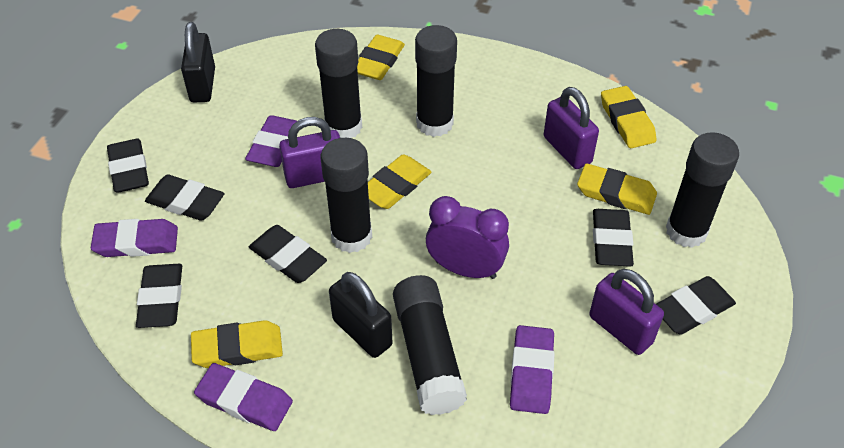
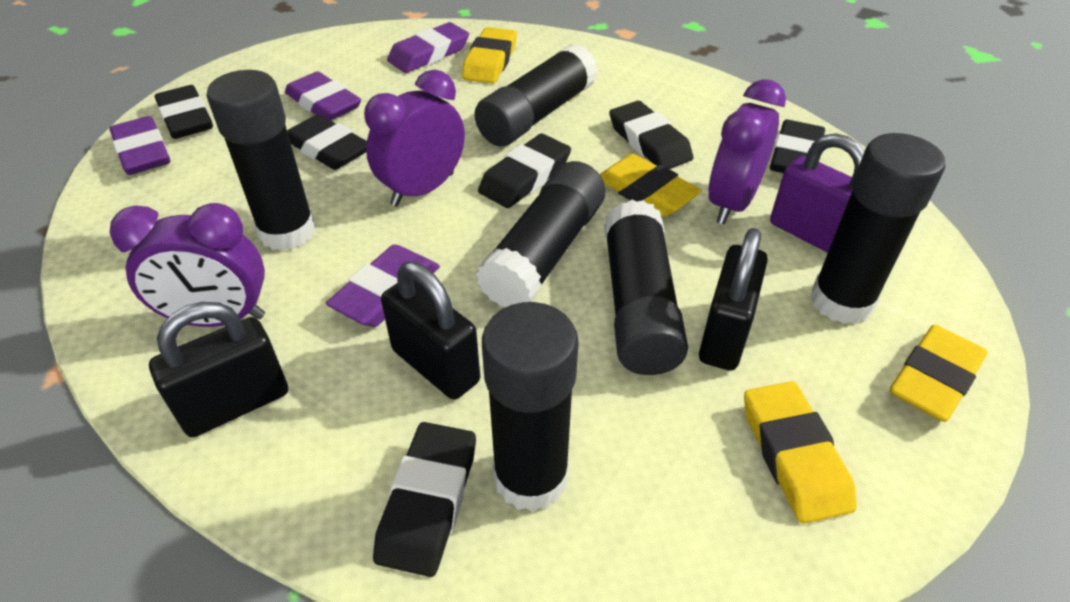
black glue stick: 5 -> 6
black padlock: 2 -> 3
purple clock: 1 -> 3
purple padlock: 3 -> 1
yellow eraser: 5 -> 4

